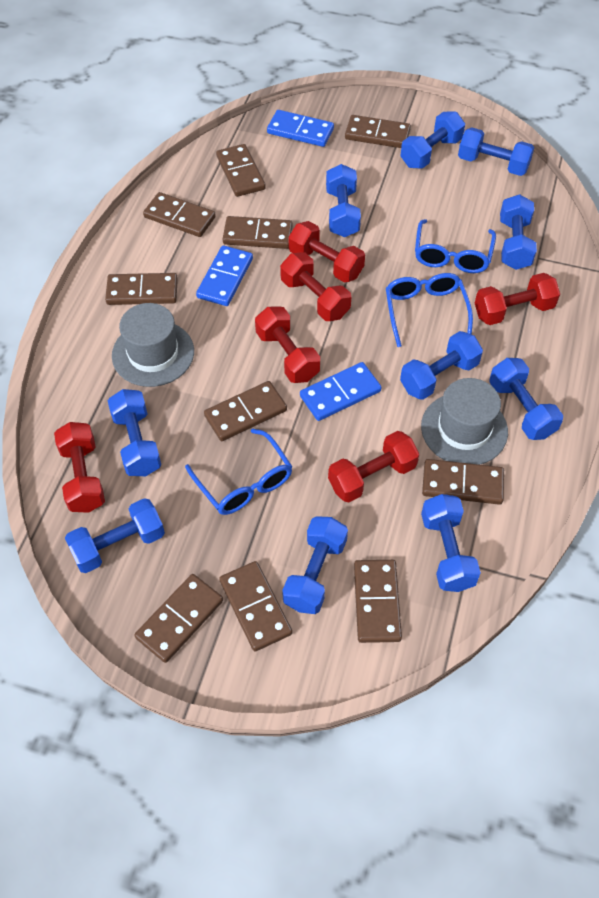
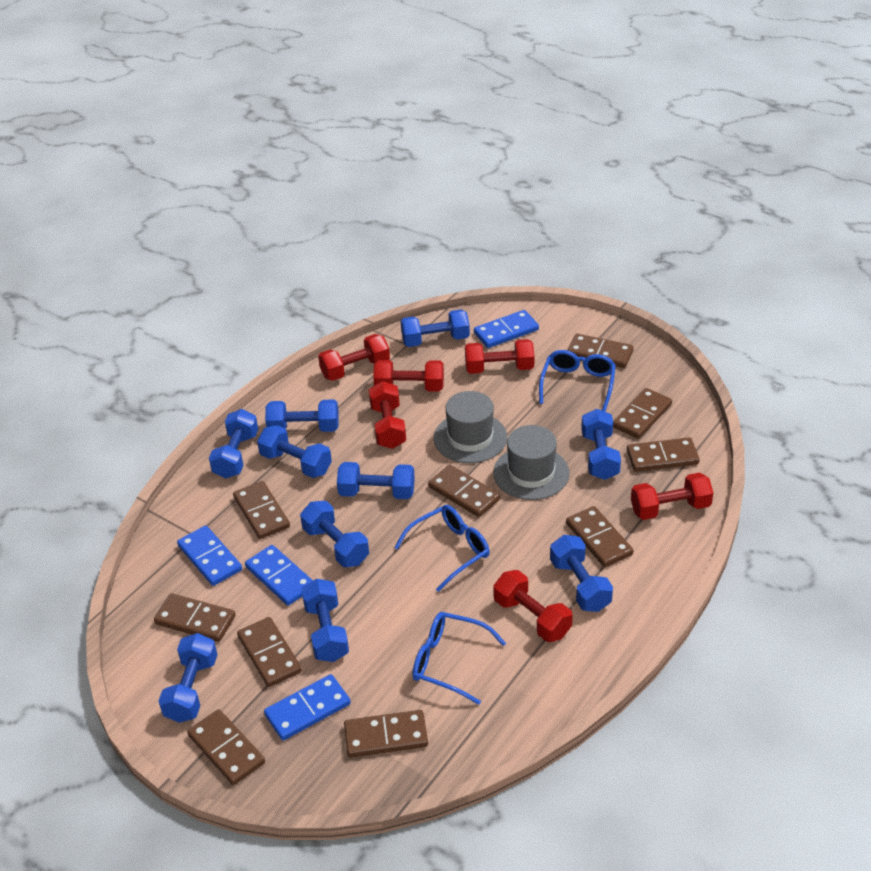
blue domino: 3 -> 4

